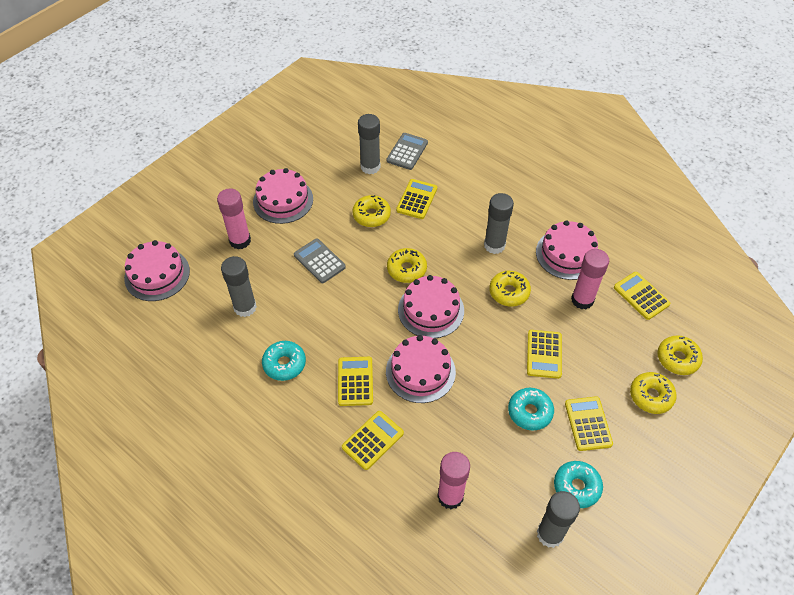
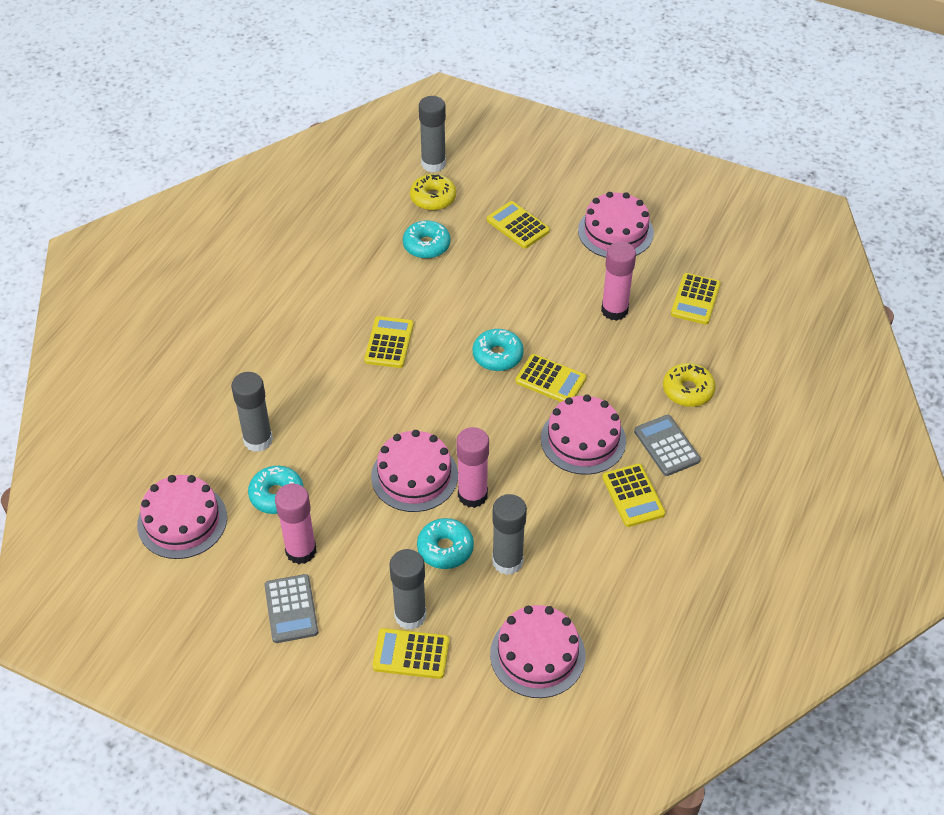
turquoise donut: 3 -> 4
yellow donut: 5 -> 2

